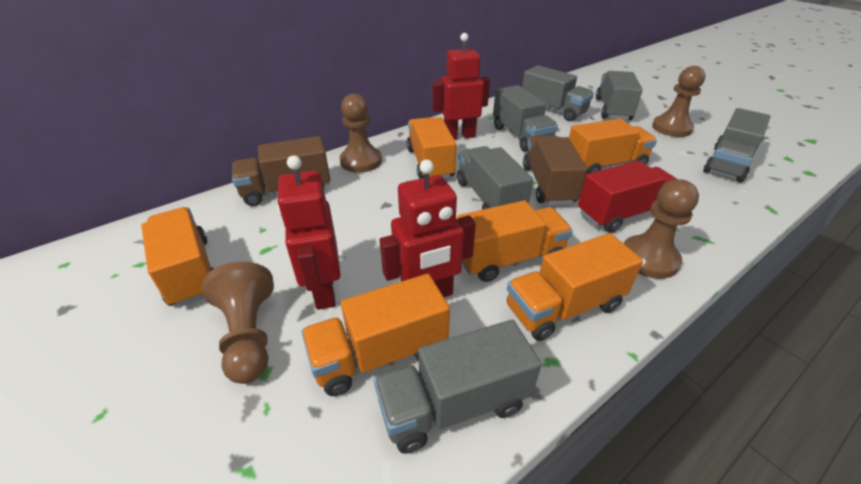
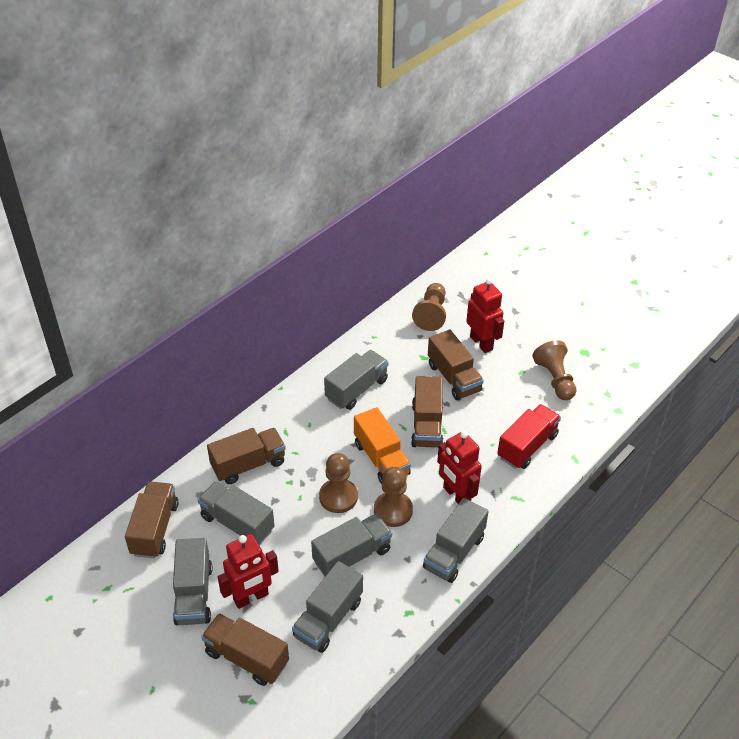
brown truck: 2 -> 5
orange truck: 6 -> 1

